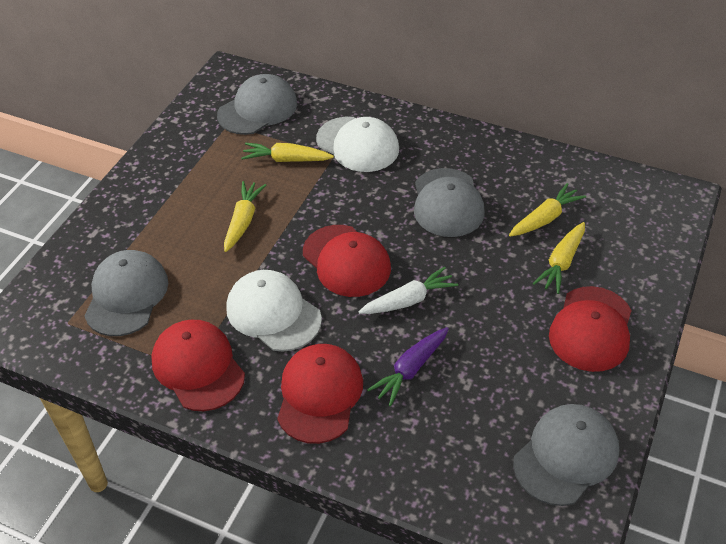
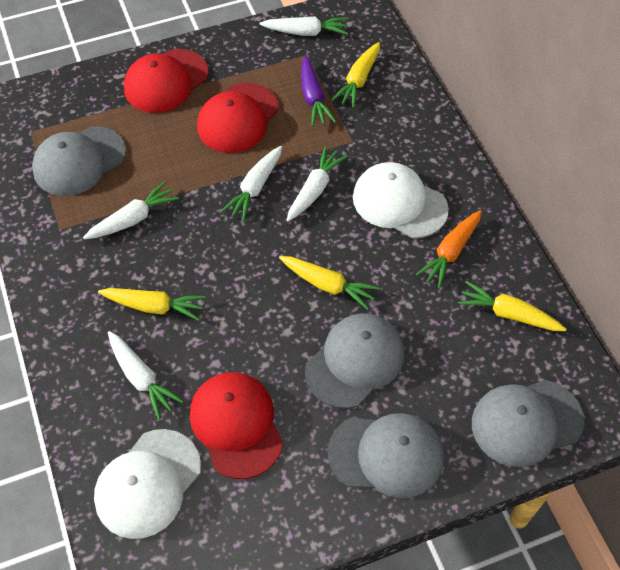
orange carrot: 0 -> 1
red cap: 4 -> 3
white carrot: 1 -> 5

